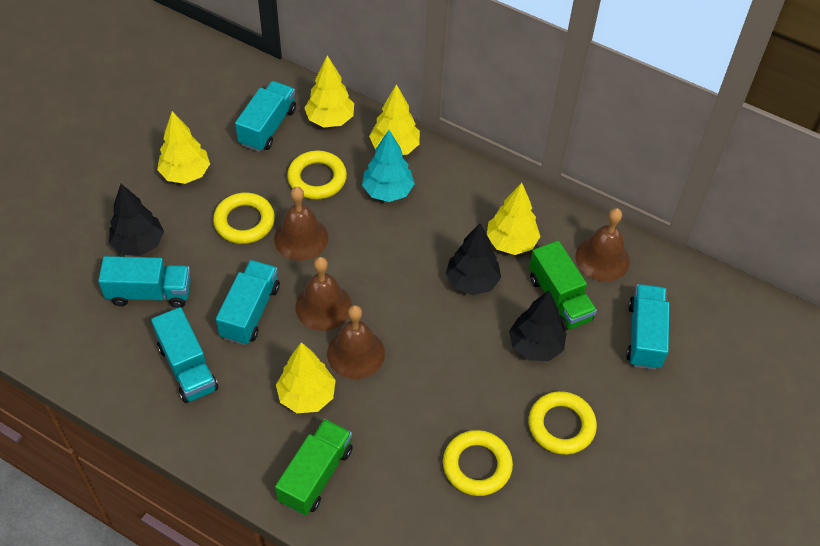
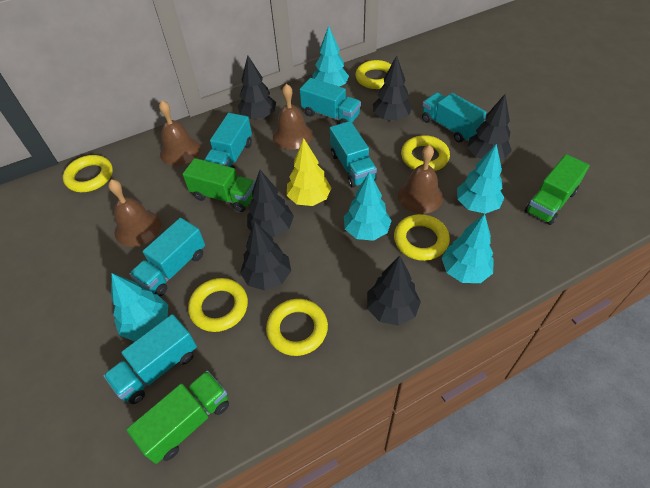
black tree: 3 -> 6
green truck: 2 -> 3
turquoise tree: 1 -> 5
turquoise truck: 5 -> 6
yellow ring: 4 -> 6
yellow tree: 5 -> 1

